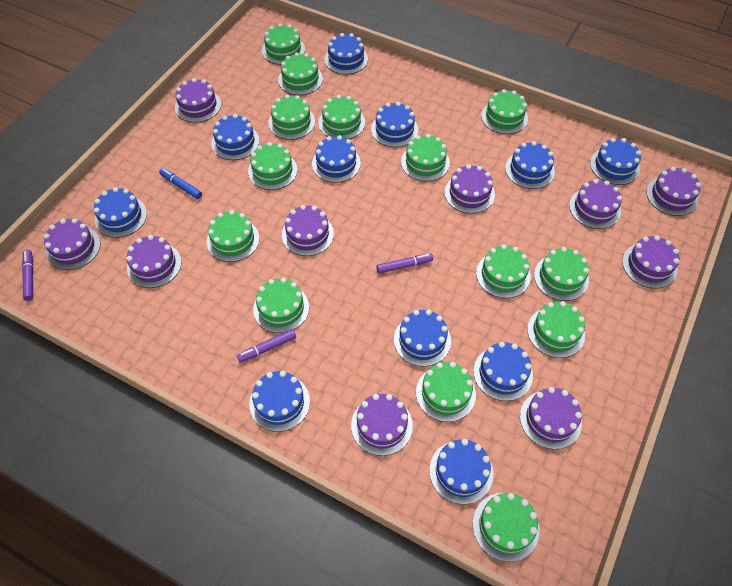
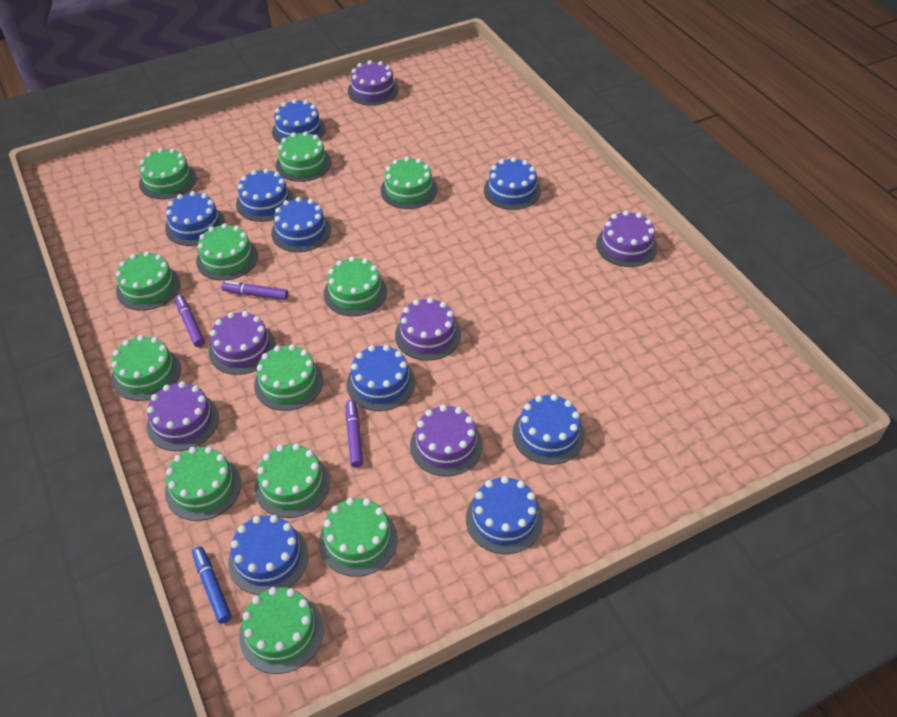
blue cake: 11 -> 9
green cake: 14 -> 12
purple cake: 10 -> 6

